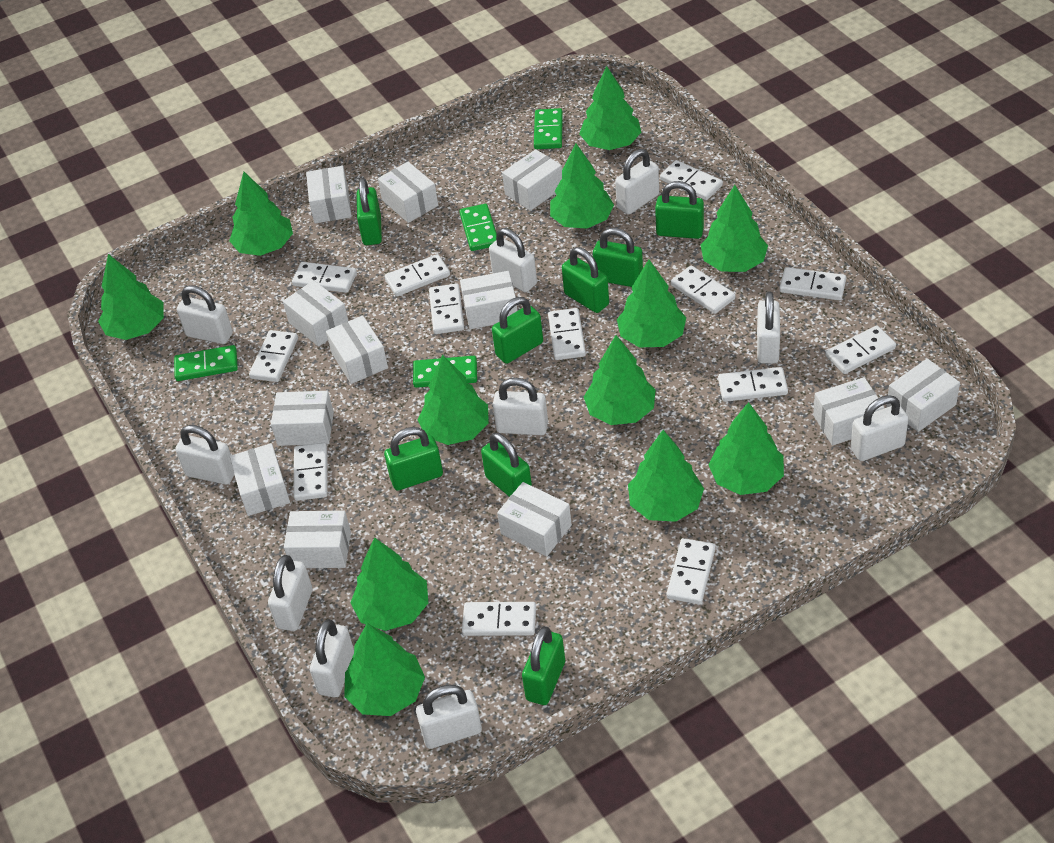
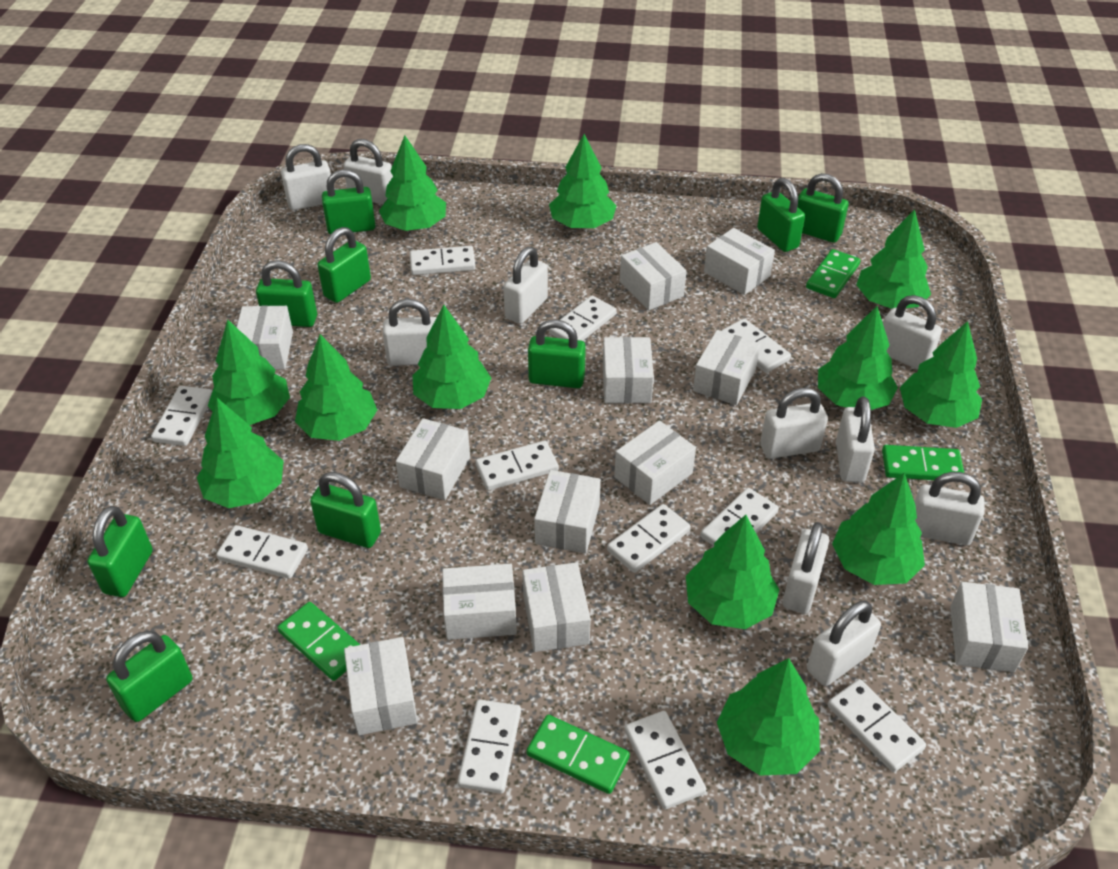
green padlock: 8 -> 9
white domino: 13 -> 11

